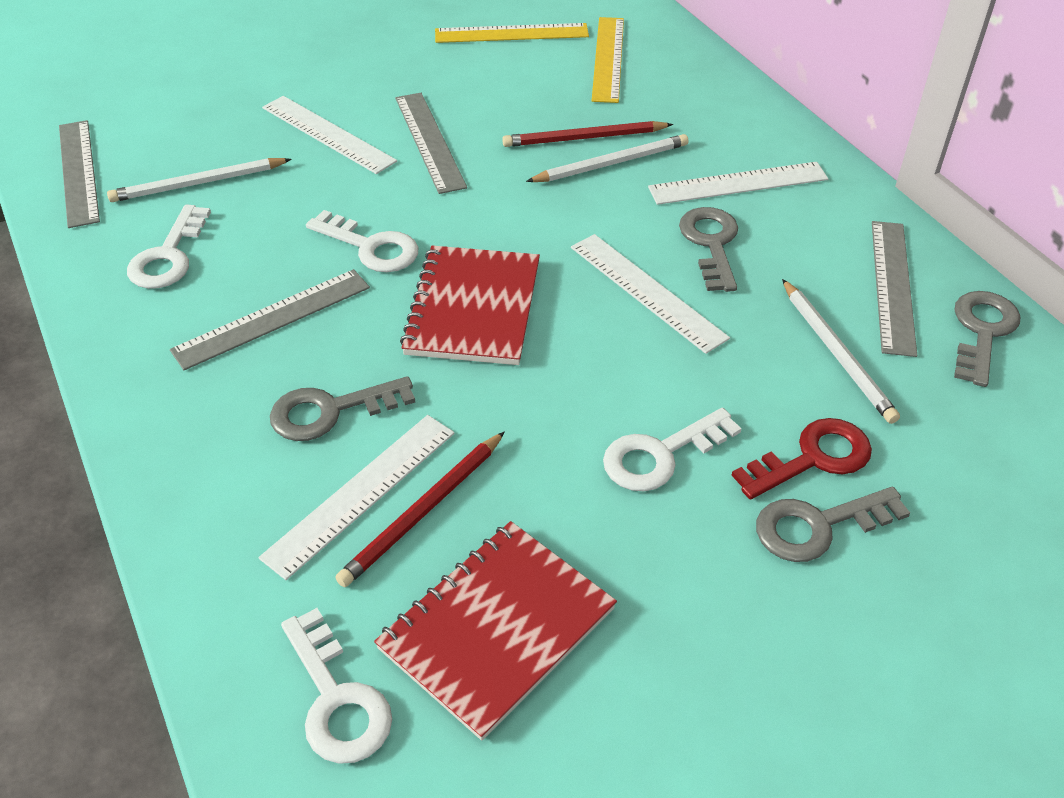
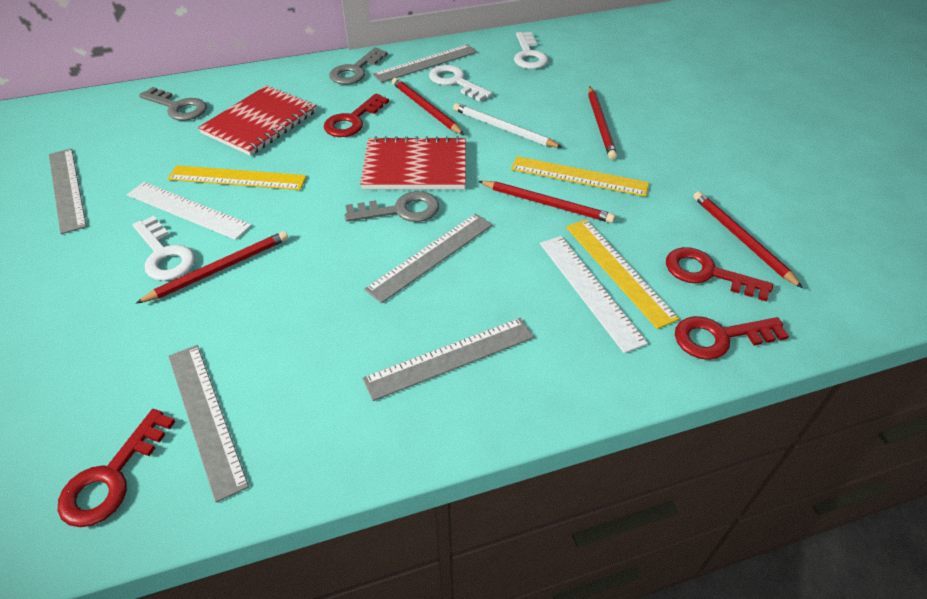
grey key: 4 -> 3
grey ruler: 4 -> 5
red key: 1 -> 4
red pencil: 2 -> 5
white key: 4 -> 3
white pencil: 3 -> 1
white ruler: 4 -> 2
yellow ruler: 2 -> 3

